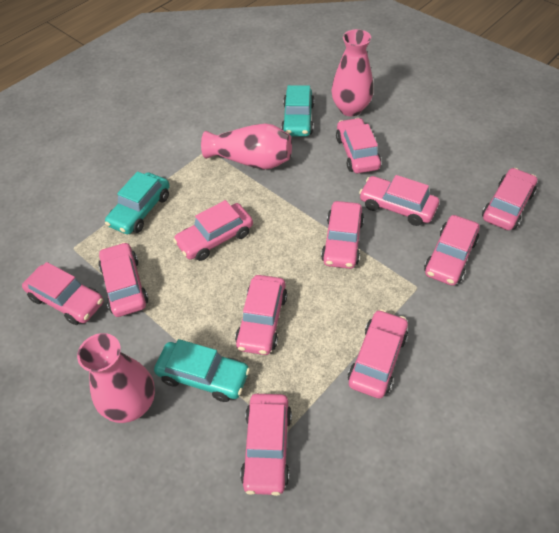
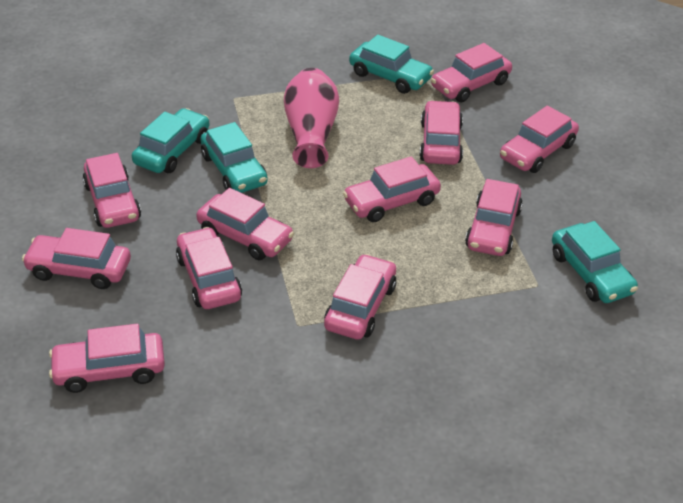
pink vase: 3 -> 1
turquoise car: 3 -> 4

